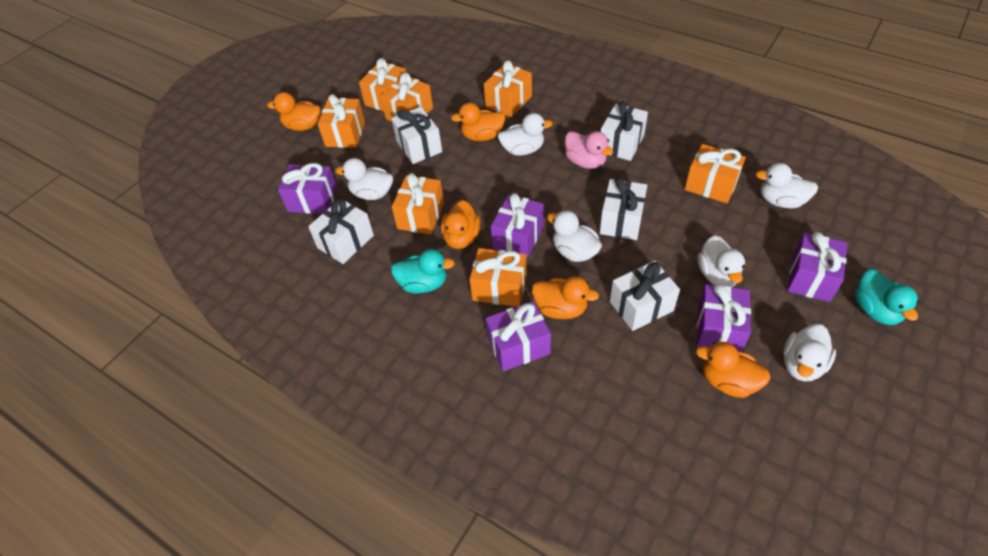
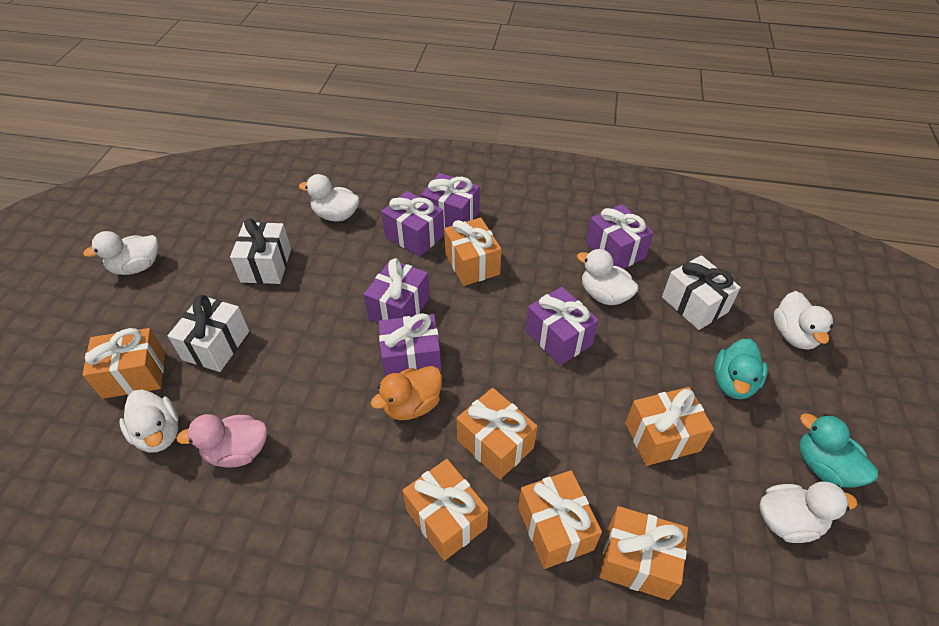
orange duck: 5 -> 1
purple gift: 5 -> 6
white gift: 5 -> 3

